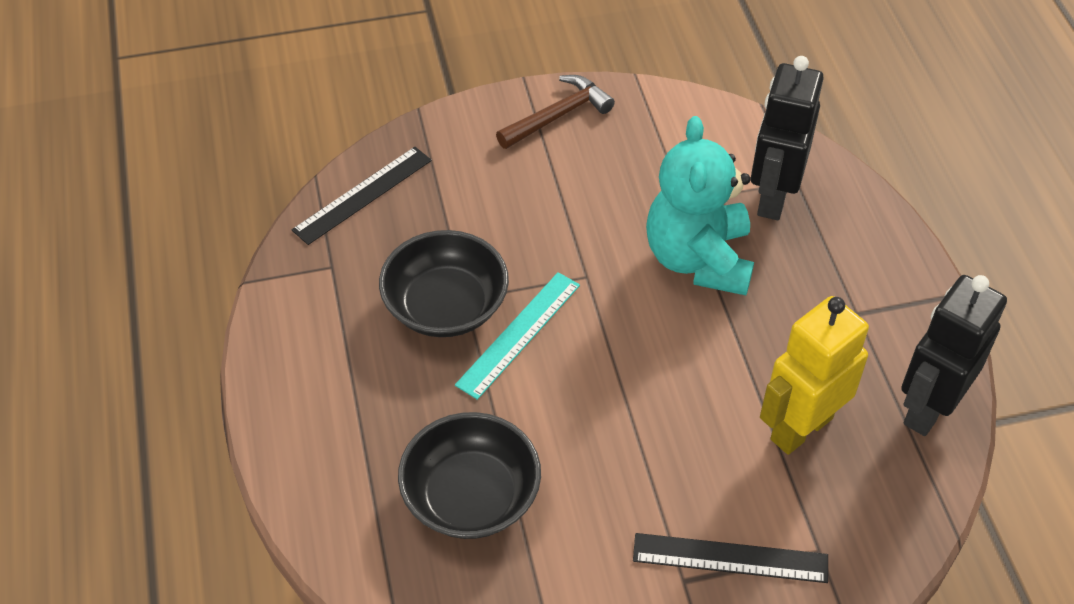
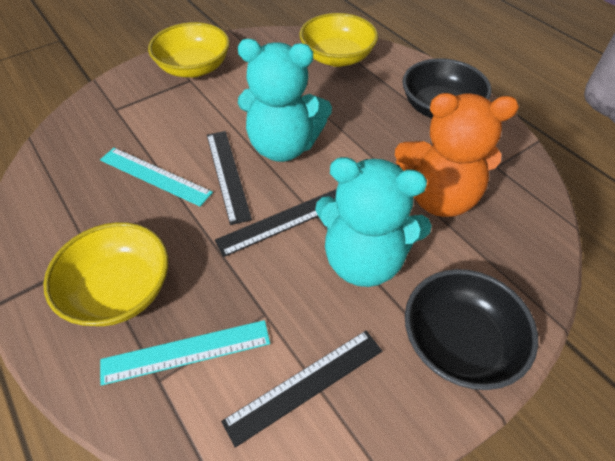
black robot: 2 -> 0
black ruler: 2 -> 3
brown hammer: 1 -> 0
orange teddy bear: 0 -> 1
turquoise ruler: 1 -> 2
turquoise teddy bear: 1 -> 2
yellow bowl: 0 -> 3
yellow robot: 1 -> 0

